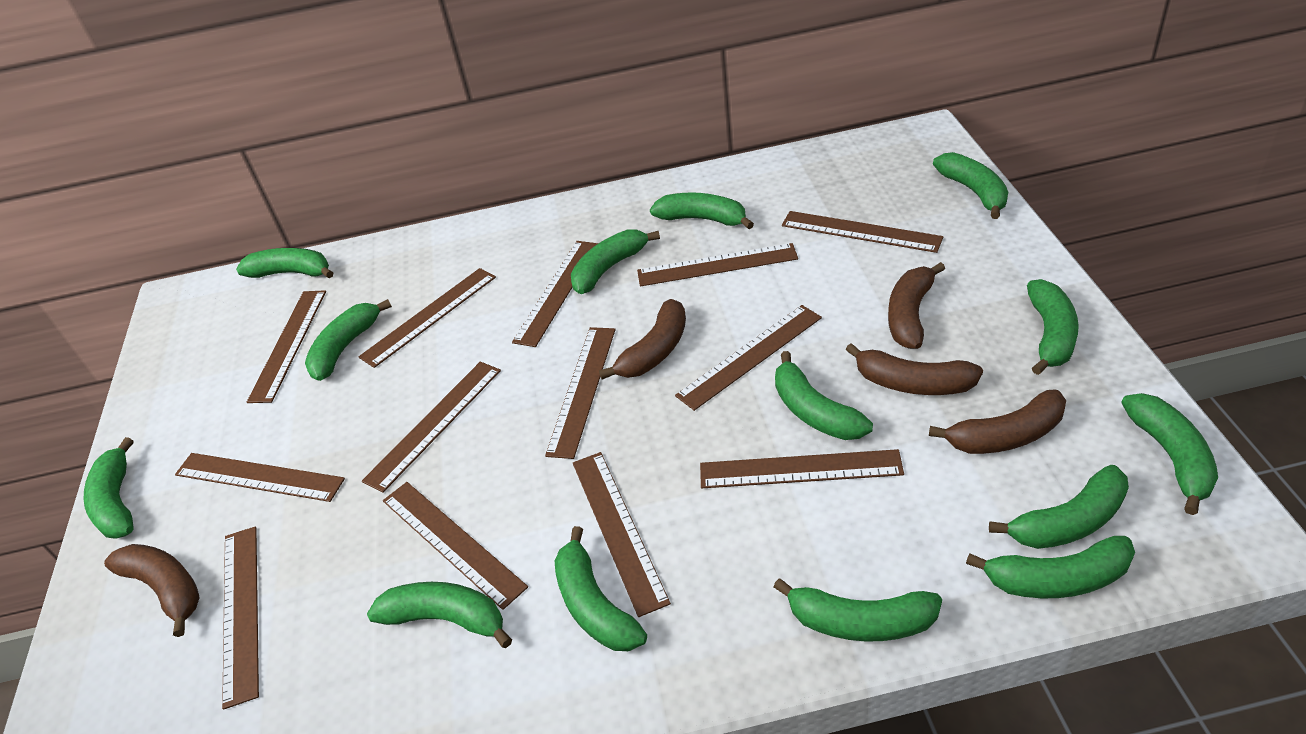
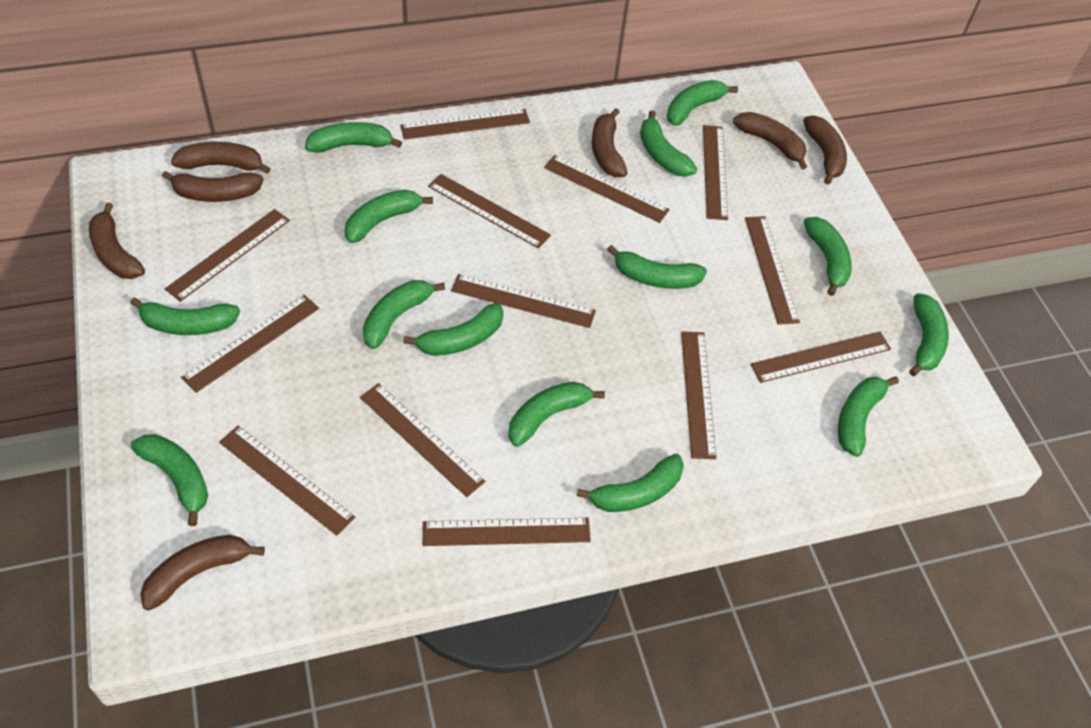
brown banana: 5 -> 7

